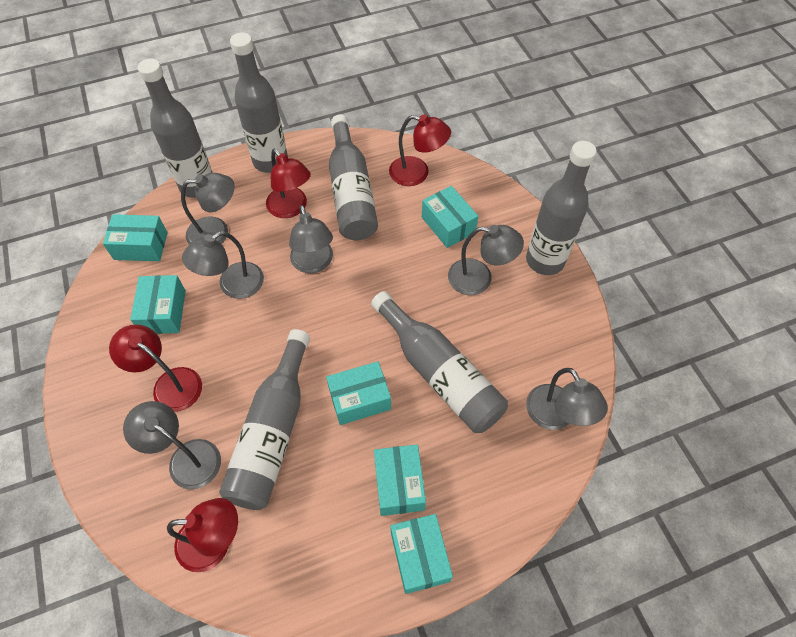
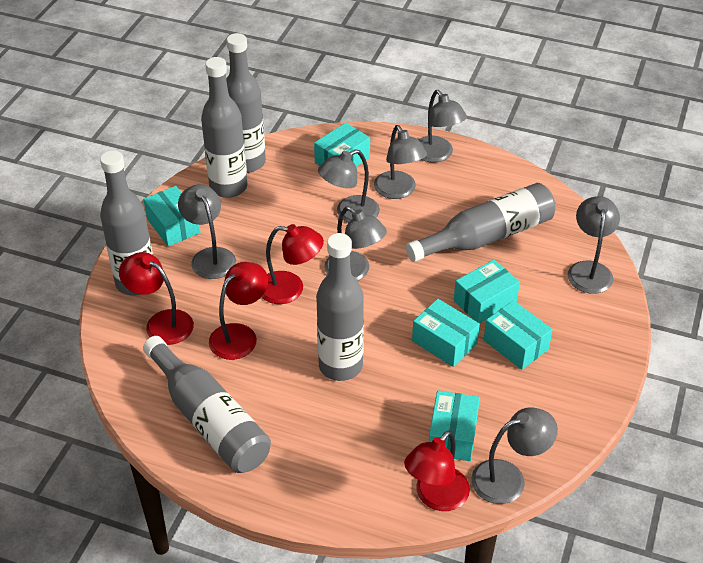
grey lamp: 6 -> 7

